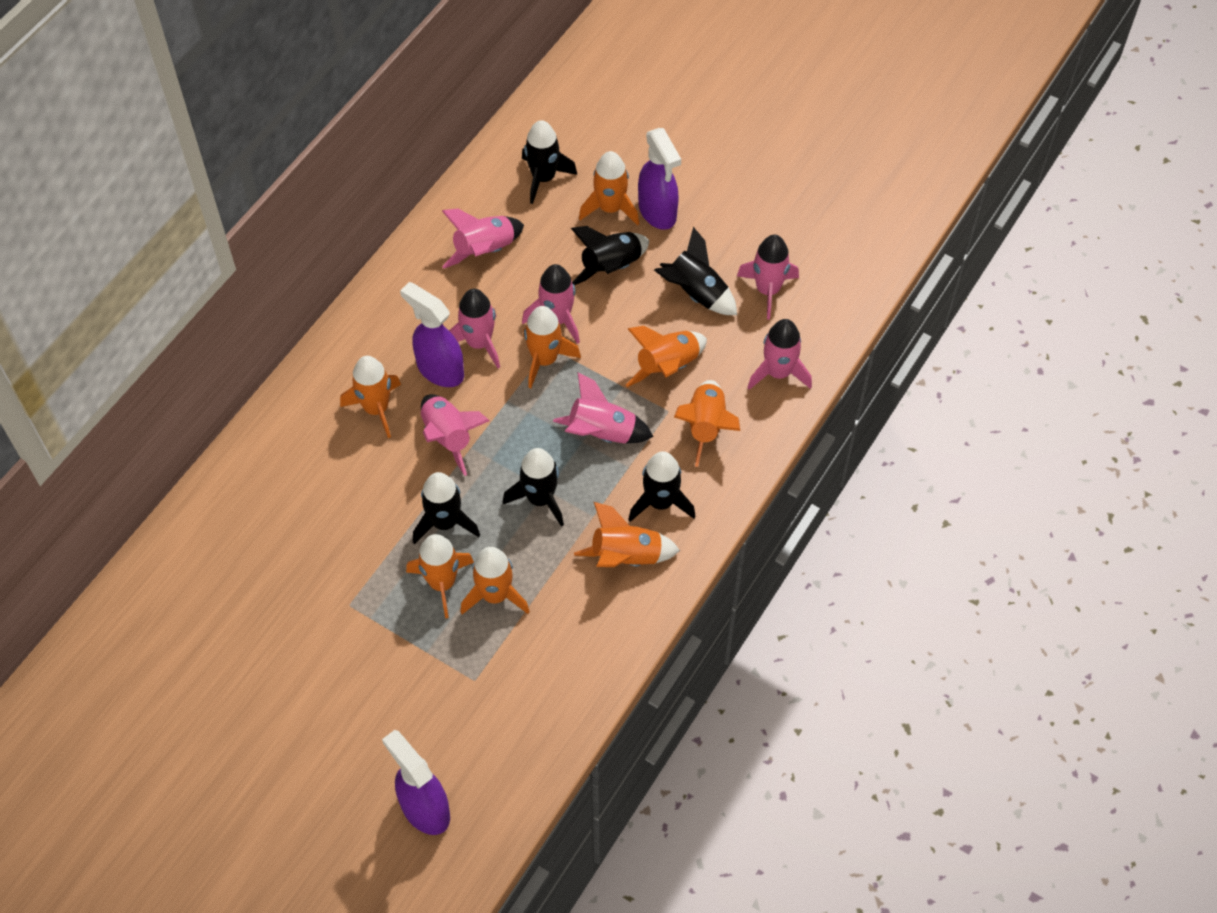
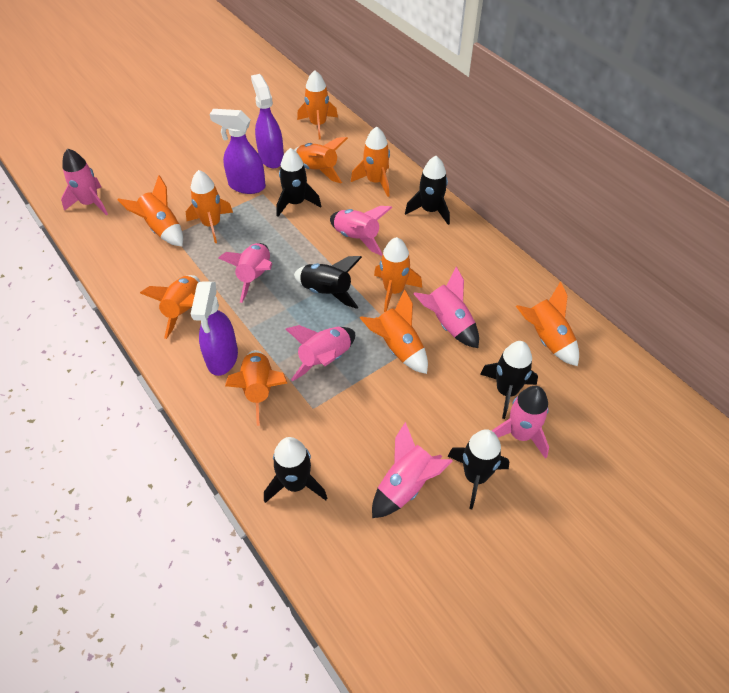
orange rocket: 8 -> 10

